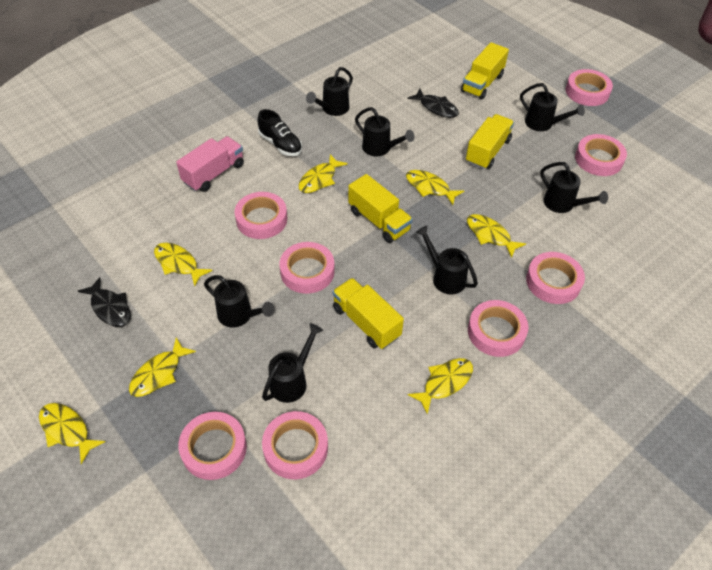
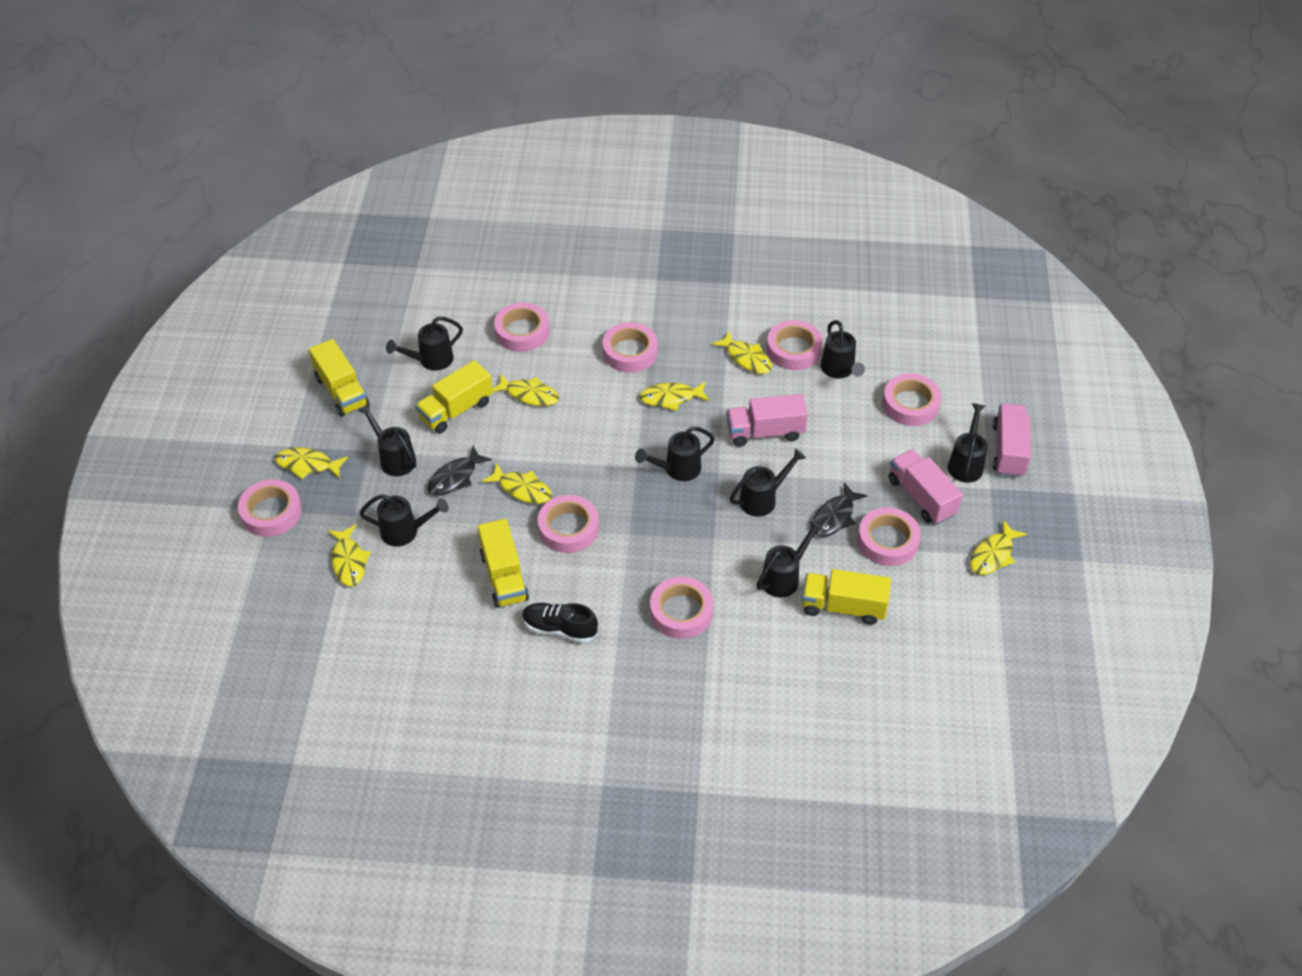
black watering can: 7 -> 8
pink truck: 1 -> 3

